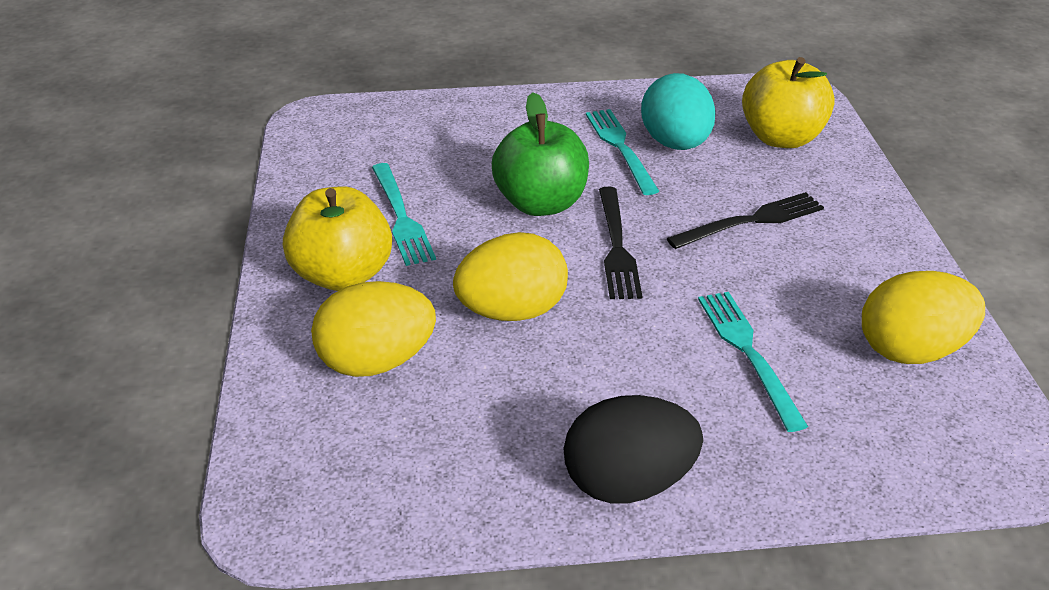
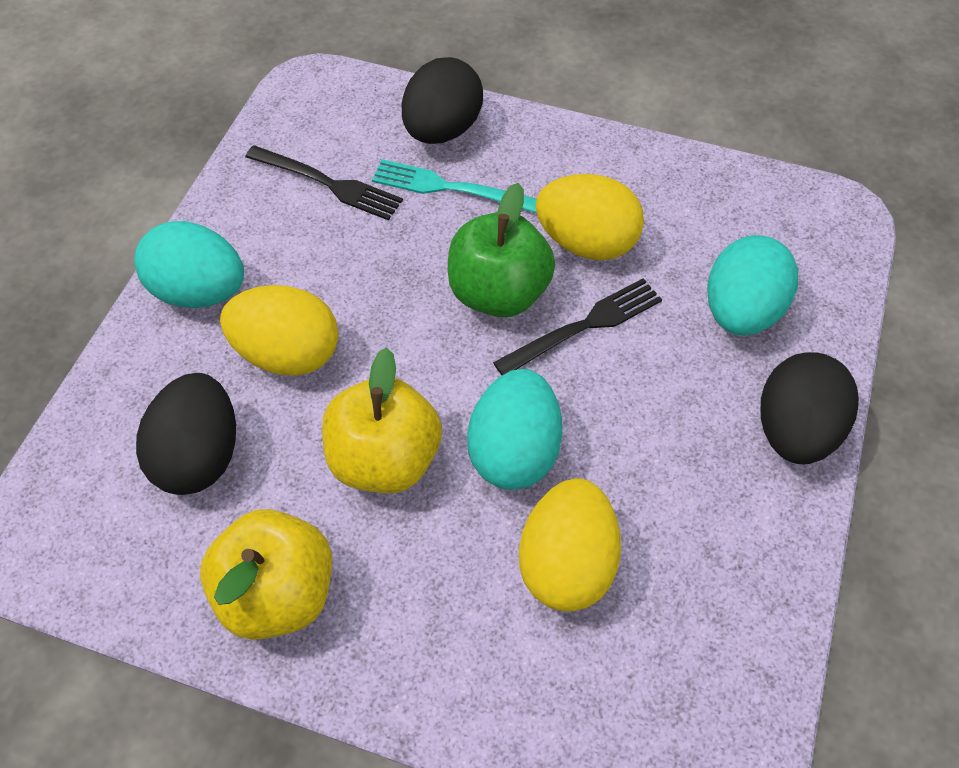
black egg: 1 -> 3
turquoise egg: 1 -> 3
turquoise fork: 3 -> 1

